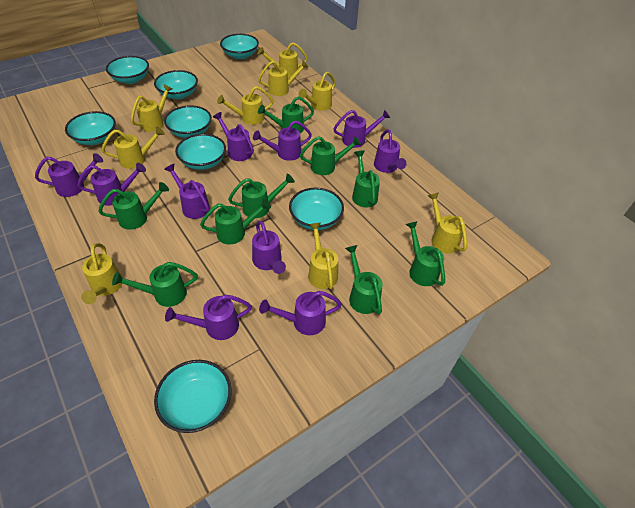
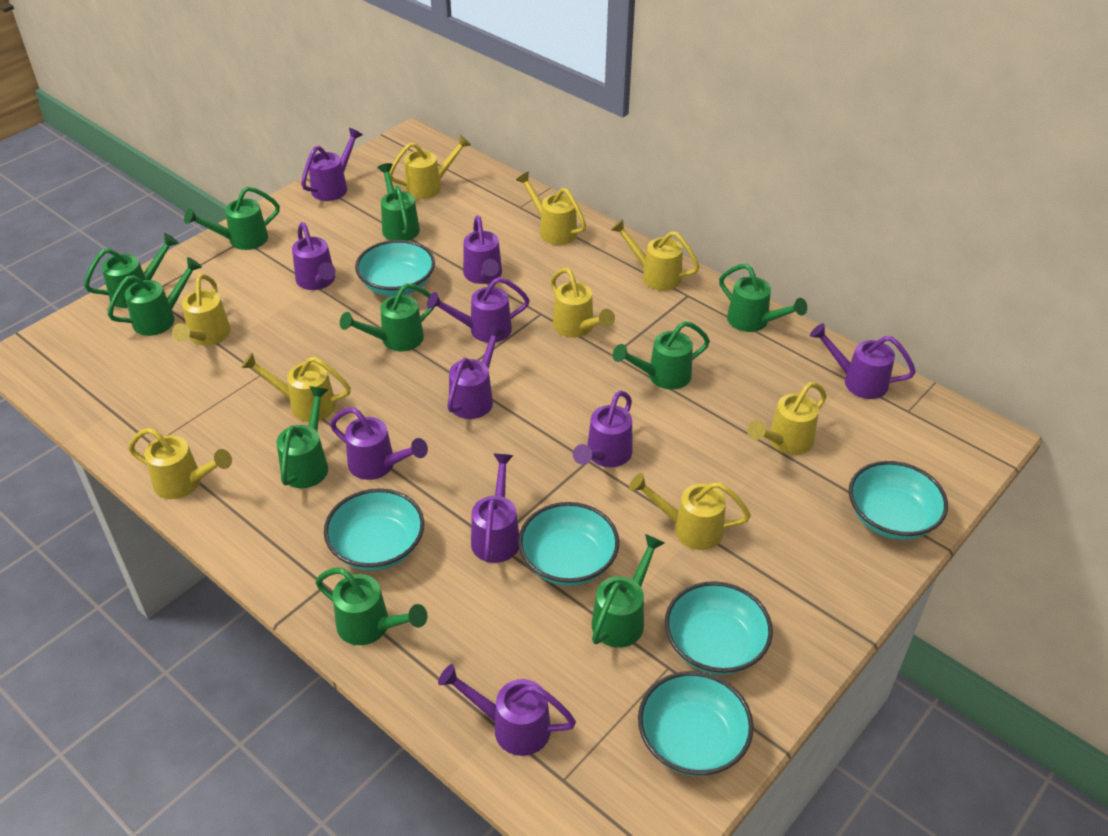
green watering can: 9 -> 10
turquoise bowl: 8 -> 6

